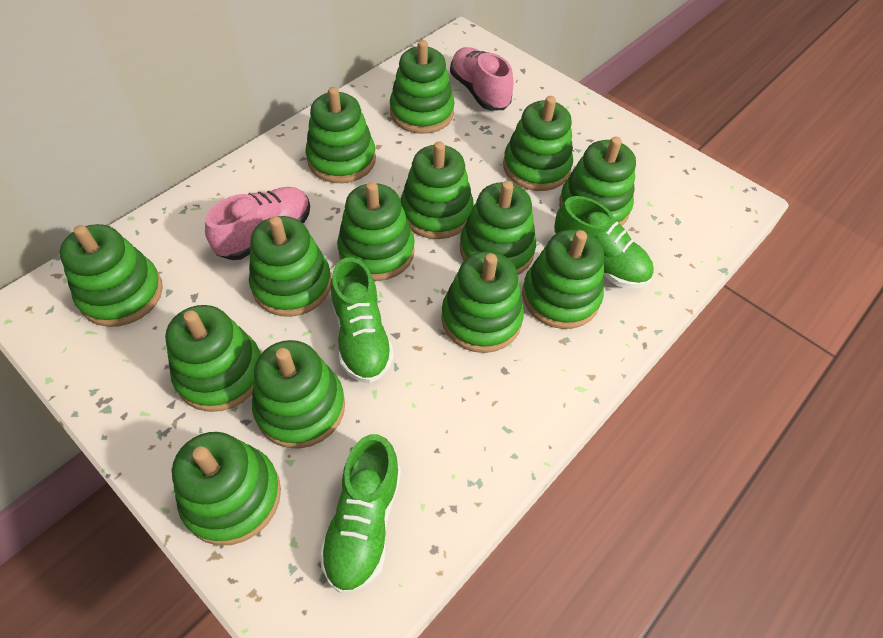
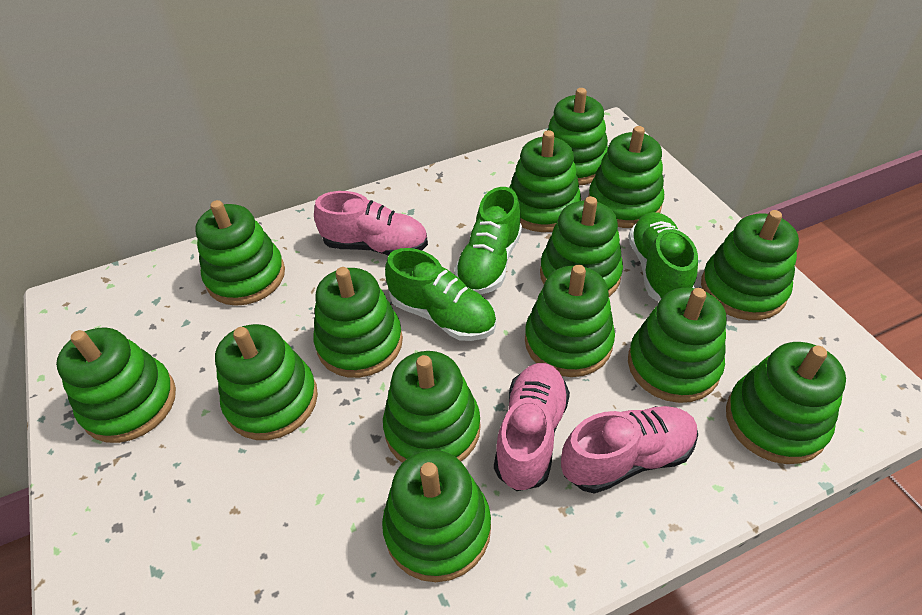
pink shoe: 2 -> 3

